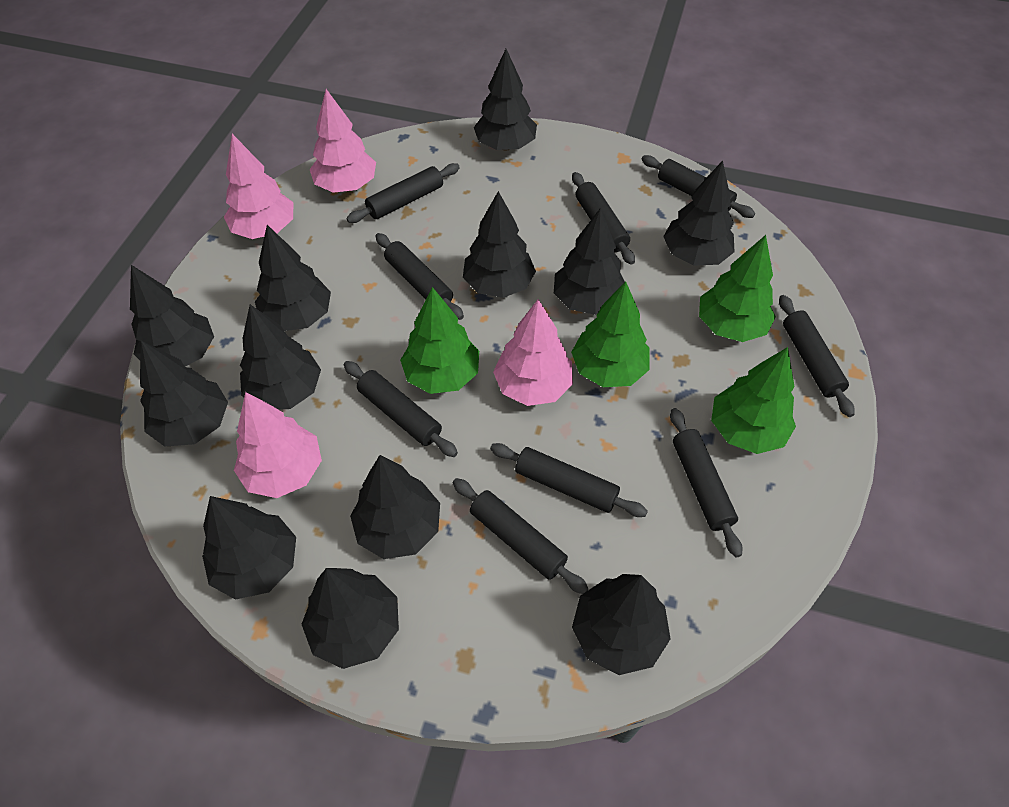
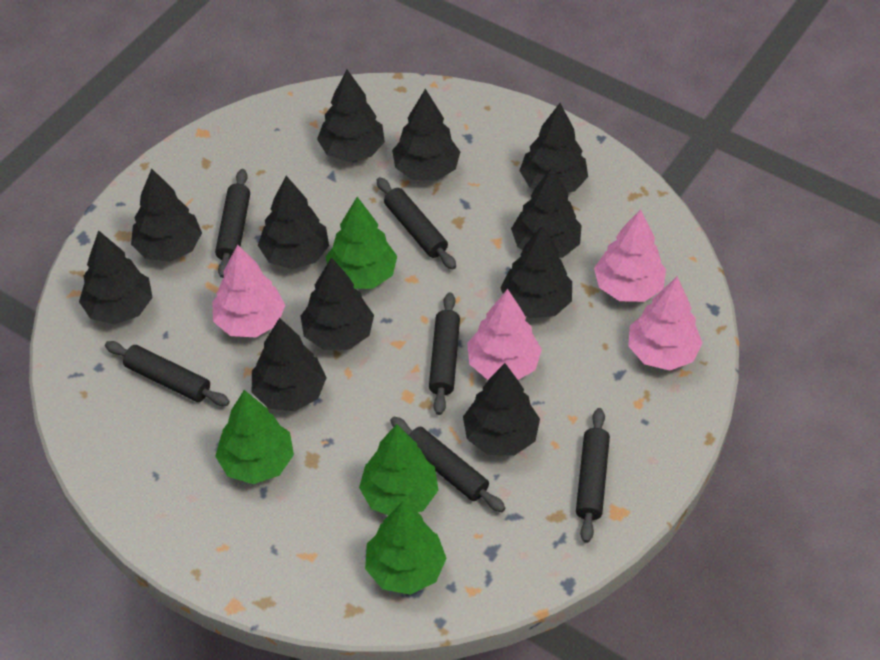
black rolling pin: 9 -> 6
black tree: 12 -> 11

